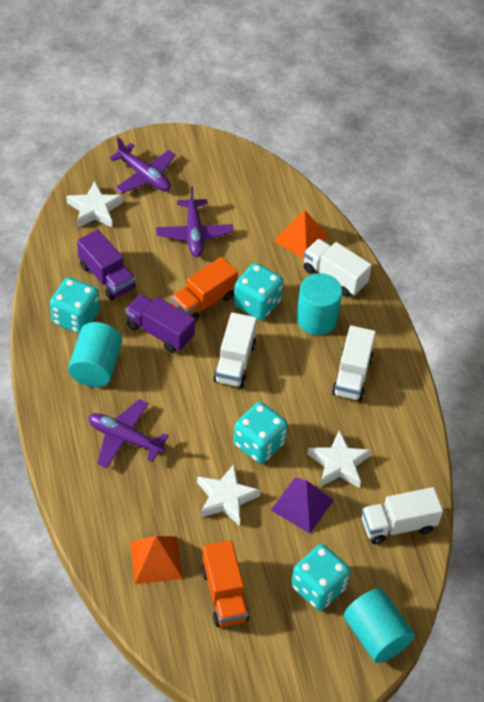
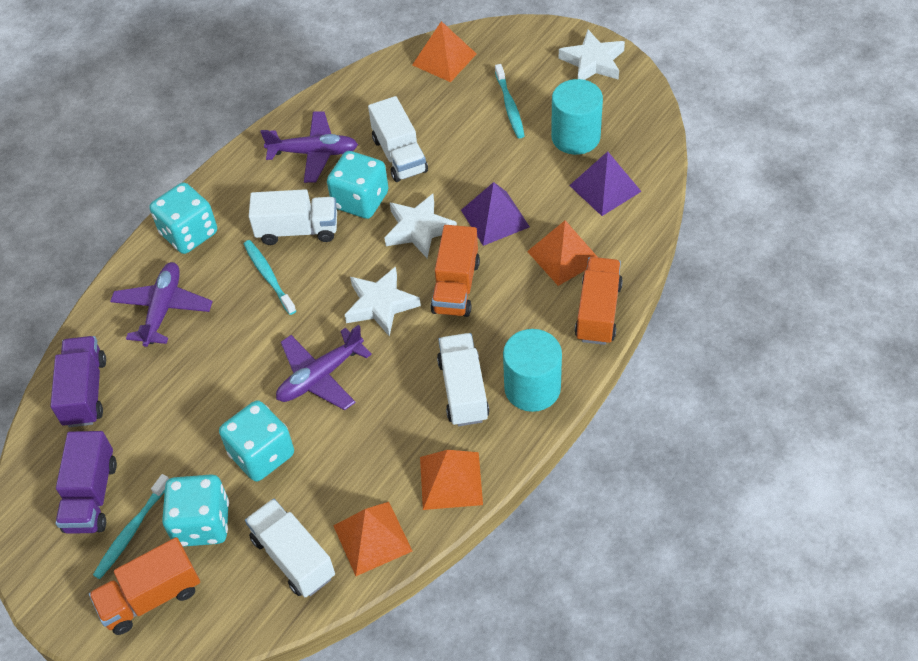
orange pyramid: 2 -> 4
orange truck: 2 -> 3
purple pyramid: 1 -> 2
turquoise cylinder: 3 -> 2
turquoise toothbrush: 0 -> 3

